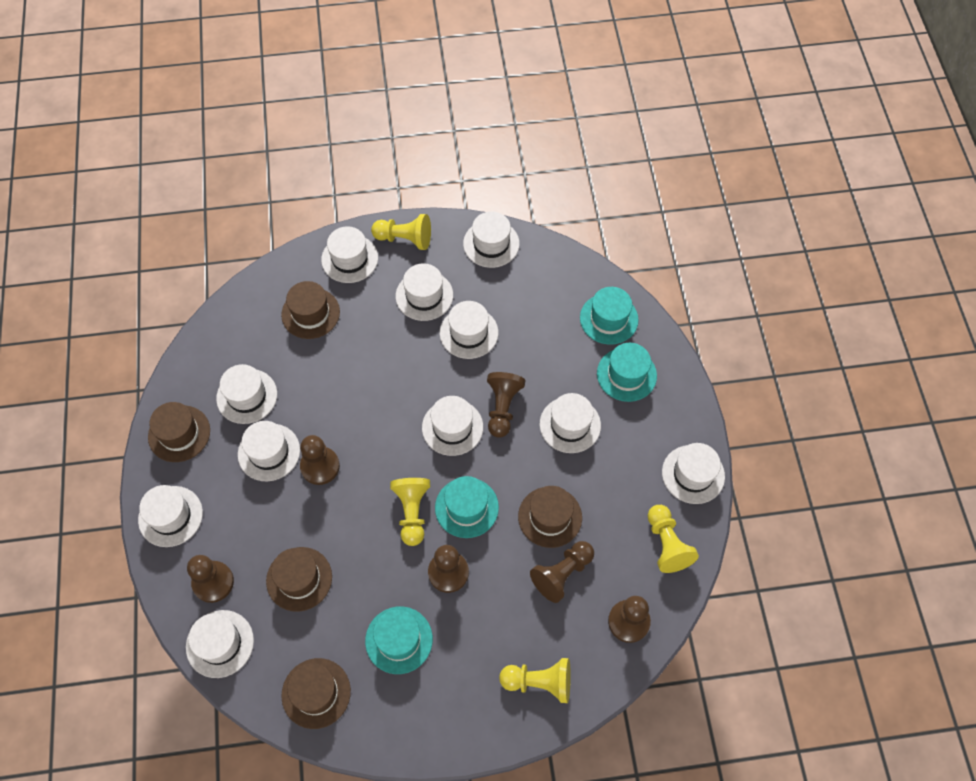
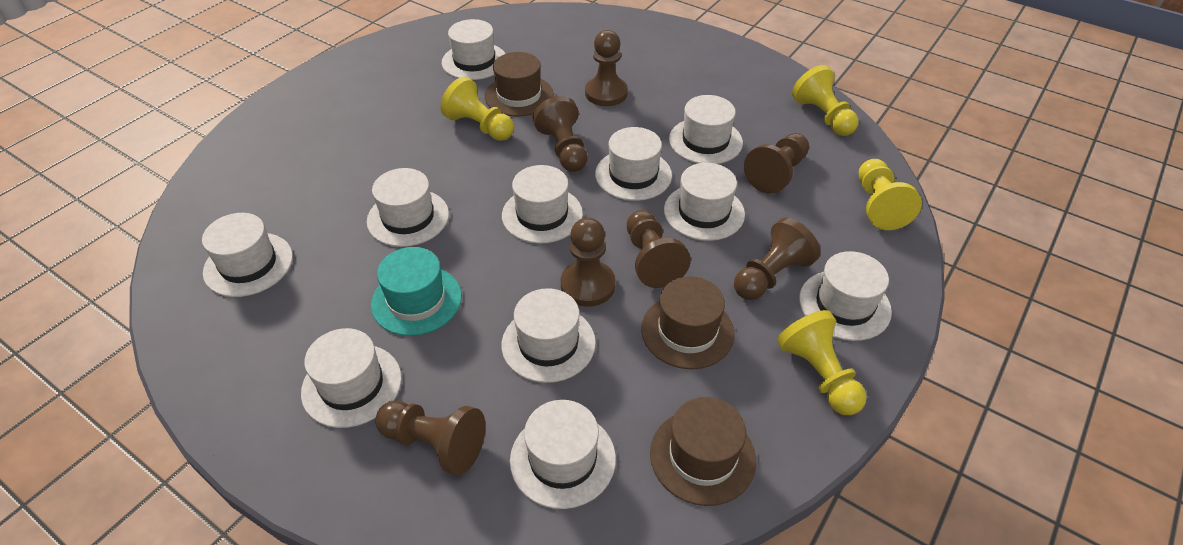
brown hat: 5 -> 3
brown pawn: 6 -> 7
turquoise hat: 4 -> 1

